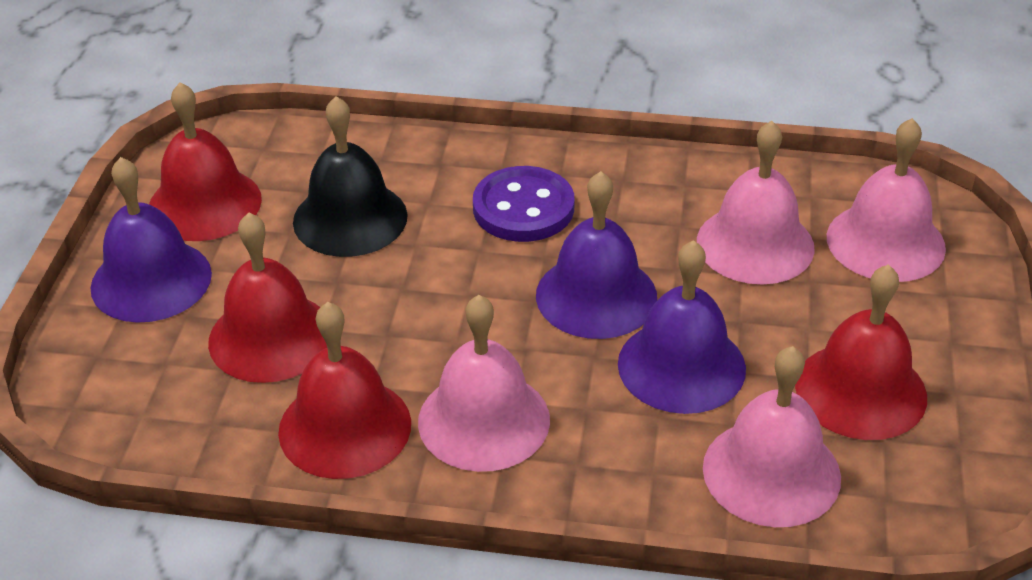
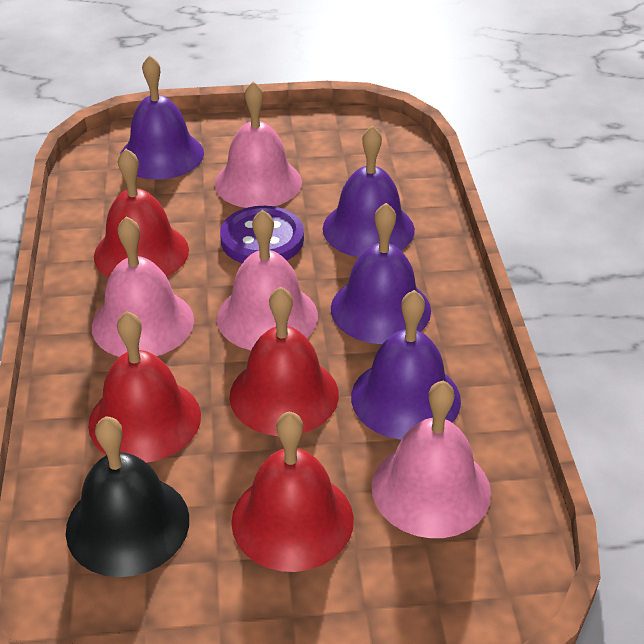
purple bell: 3 -> 4

